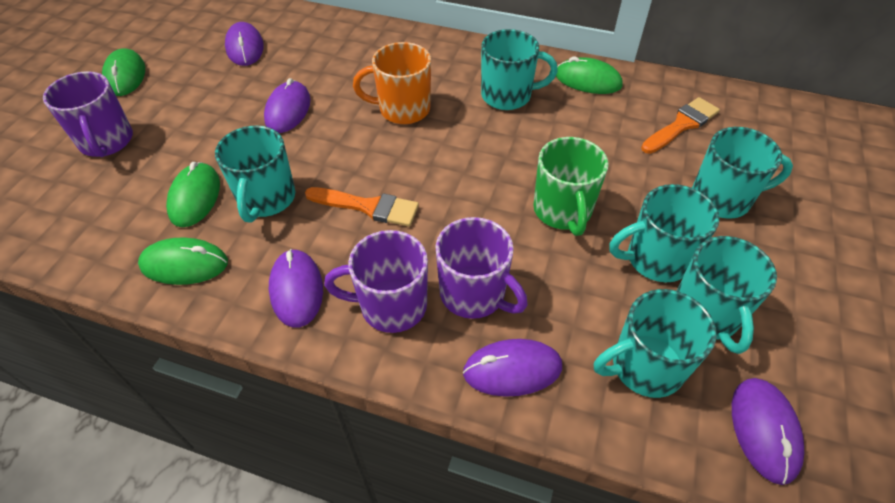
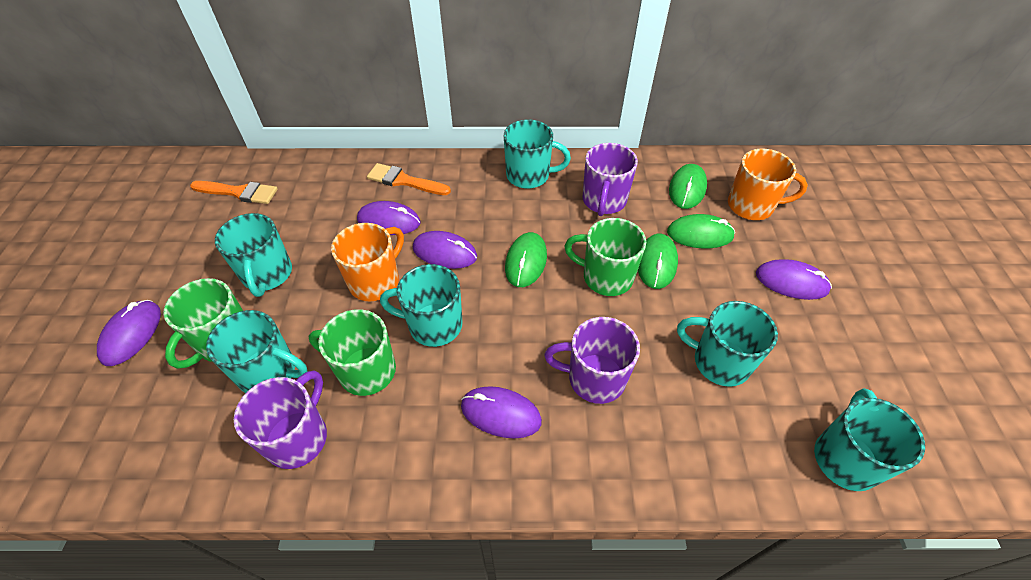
green mug: 1 -> 3
orange mug: 1 -> 2

